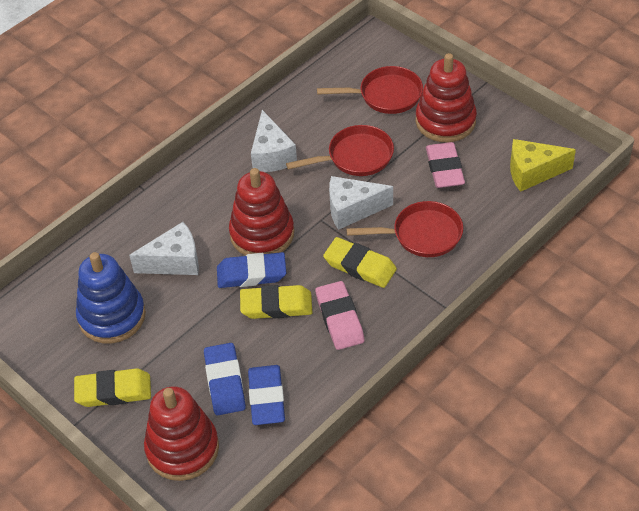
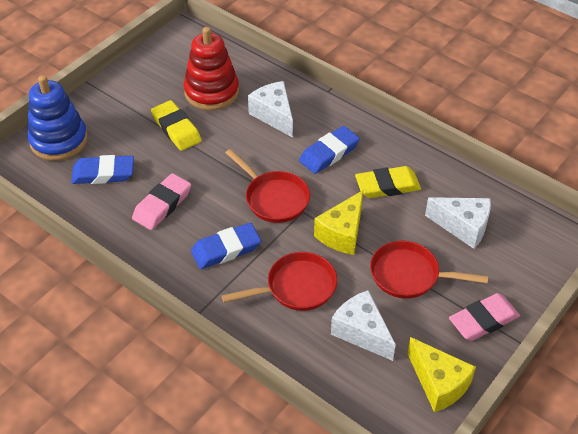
red stacking toy: 3 -> 1
yellow cheese: 1 -> 2
yellow eraser: 3 -> 2

